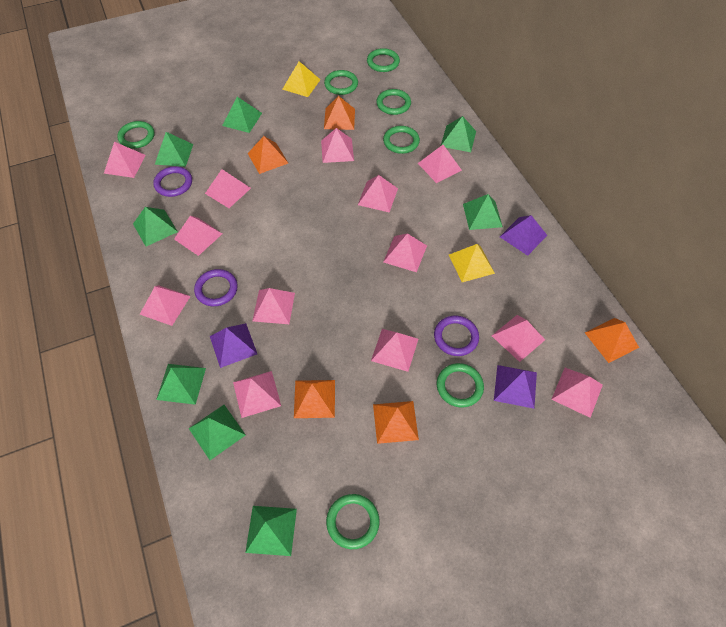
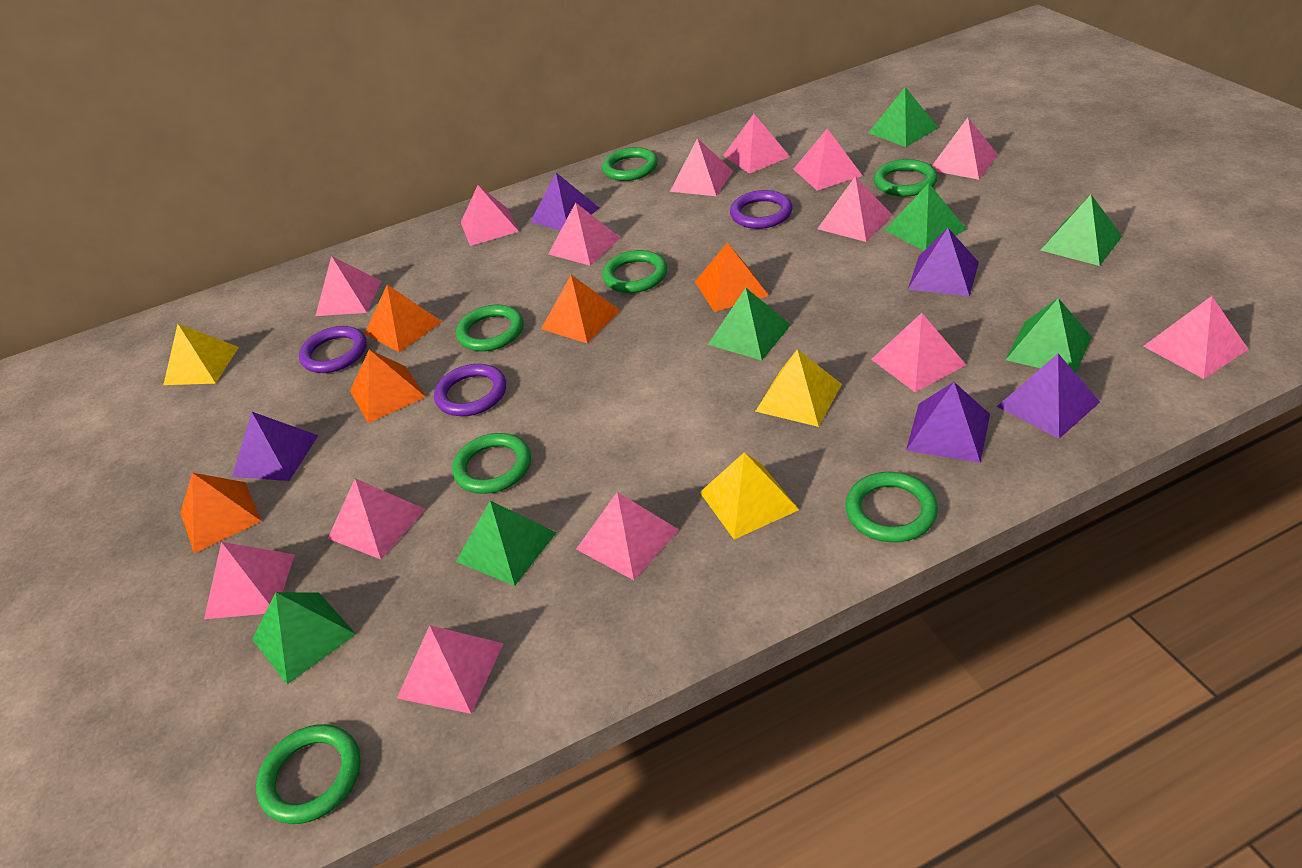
green pyramid: 8 -> 7
pink pyramid: 13 -> 14
purple pyramid: 3 -> 5
yellow pyramid: 2 -> 3

